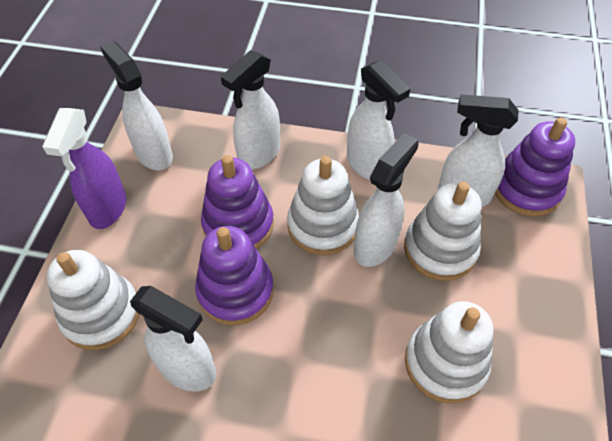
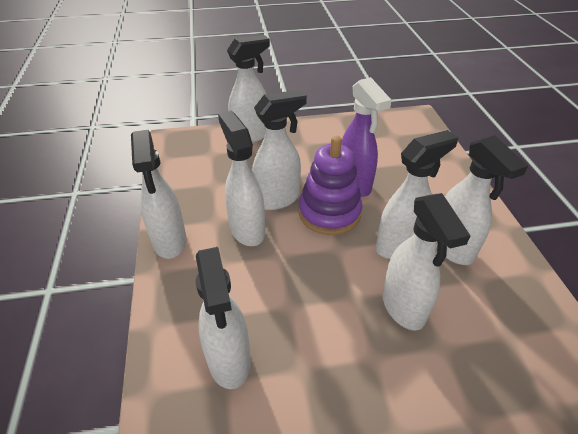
purple stacking toy: 3 -> 1
white spray bottle: 6 -> 8
white stacking toy: 4 -> 0

